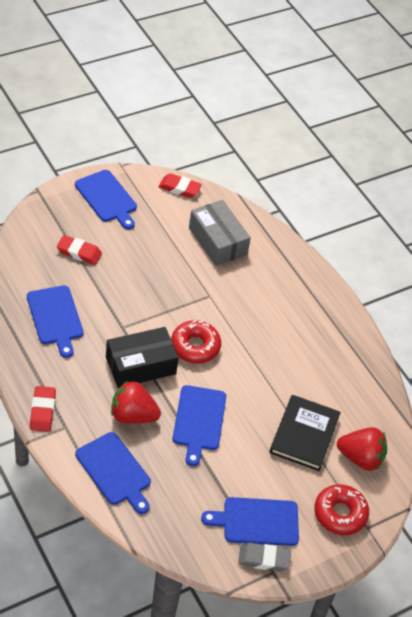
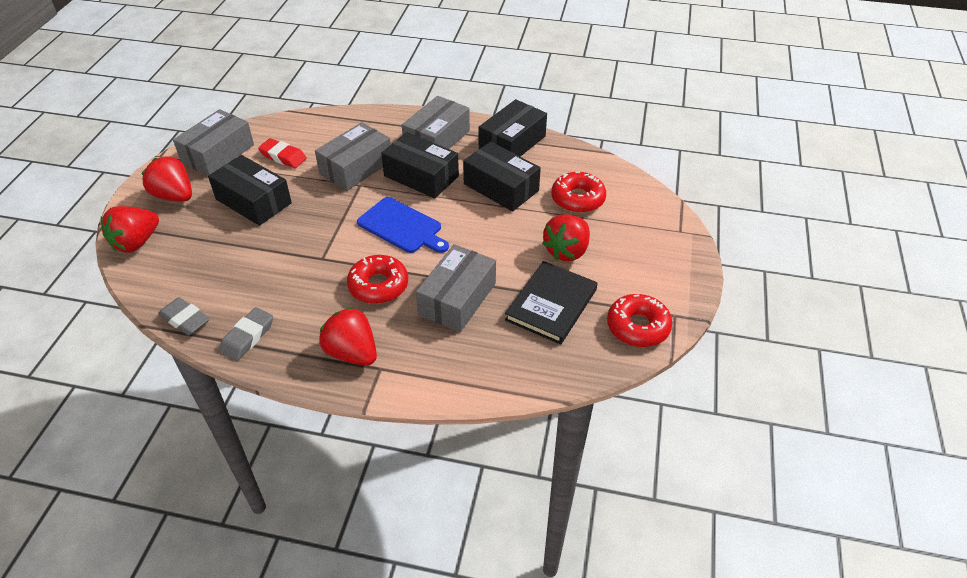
black box: 1 -> 4
blue cutting board: 5 -> 1
grey box: 1 -> 4
grey eraser: 1 -> 2
red donut: 2 -> 3
red eraser: 3 -> 1
red strawberry: 2 -> 4

